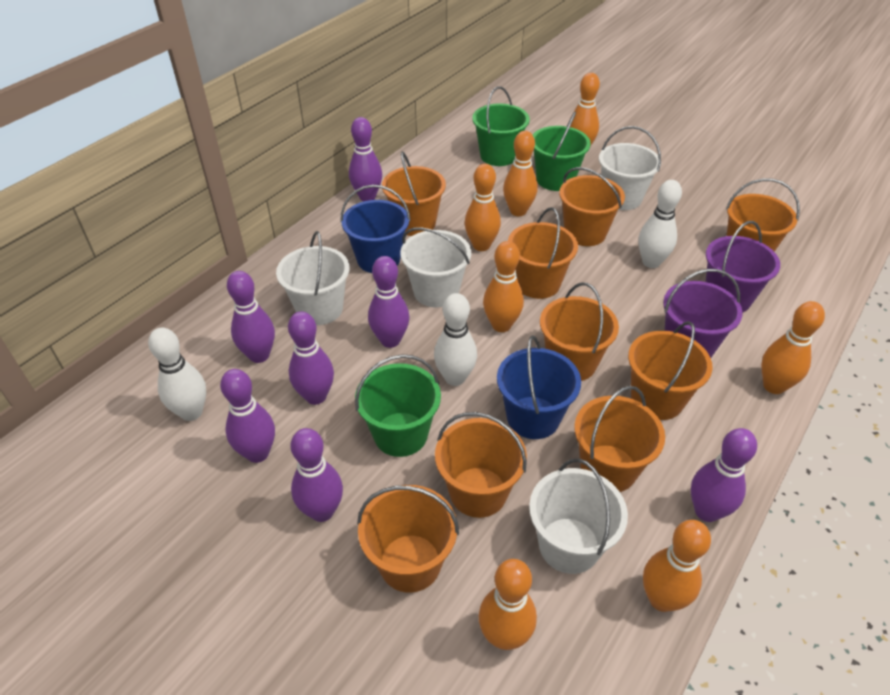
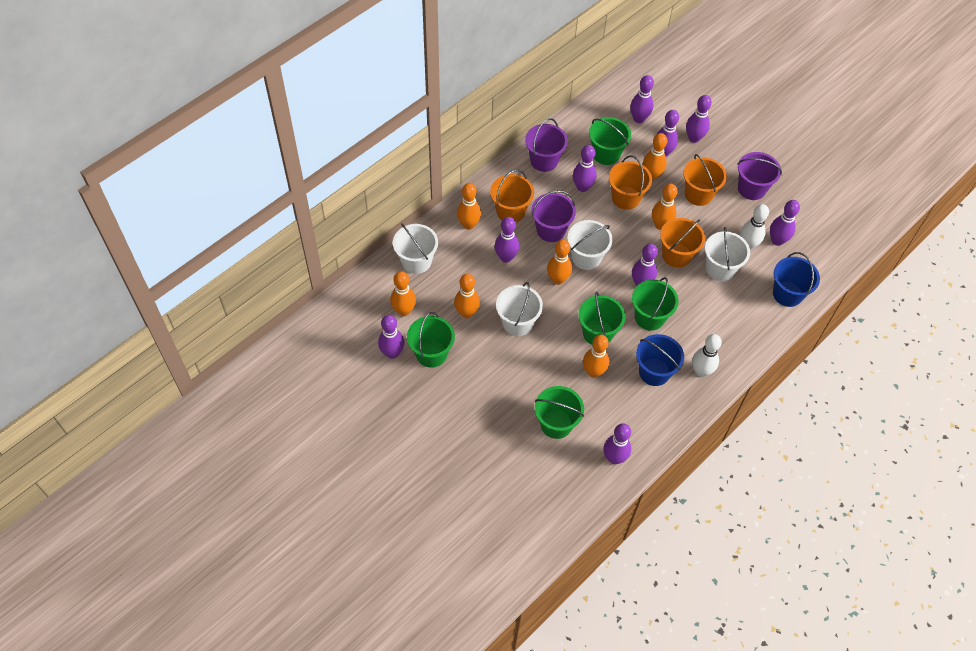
green bucket: 3 -> 5
orange bucket: 9 -> 4
purple bowling pin: 7 -> 9
purple bucket: 2 -> 3
white bowling pin: 3 -> 2

